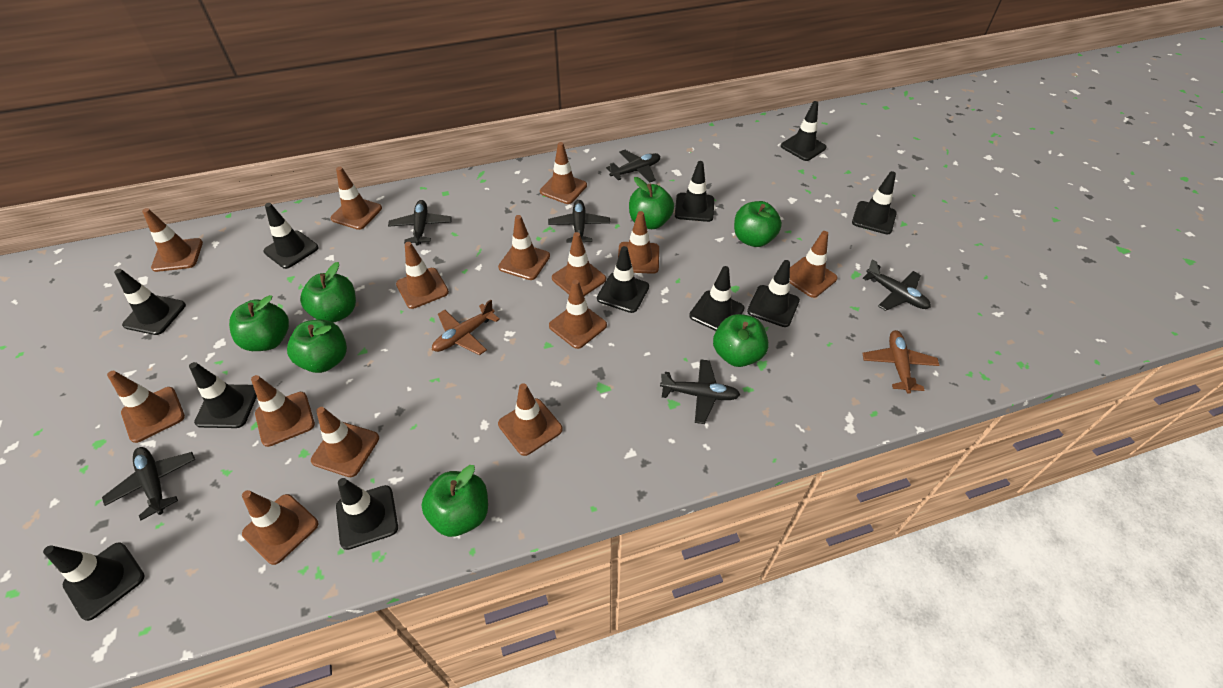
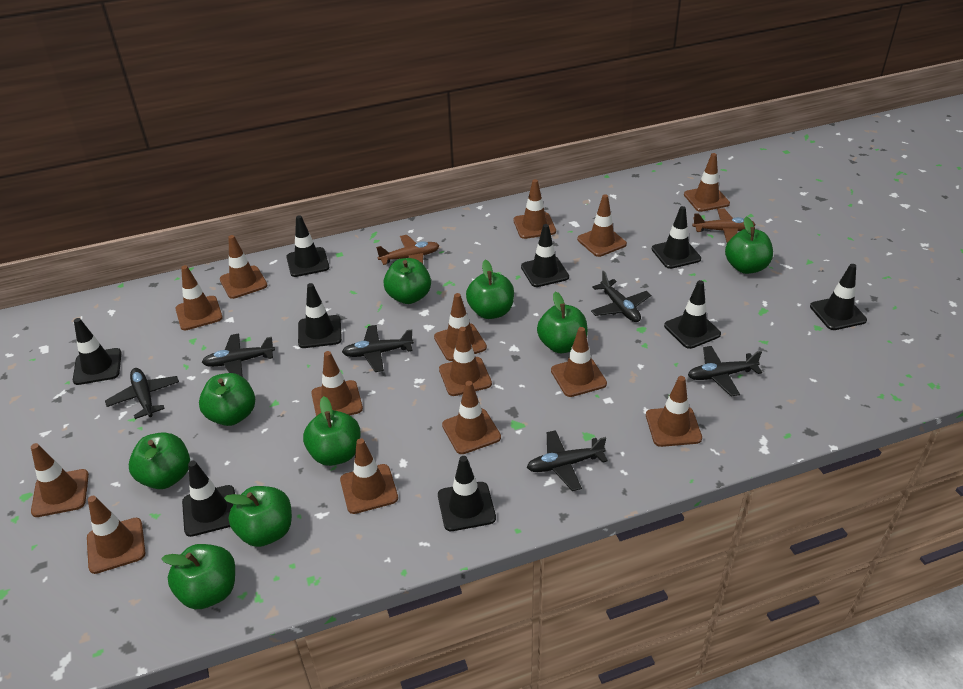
black traffic cone: 11 -> 9
green apple: 7 -> 9

